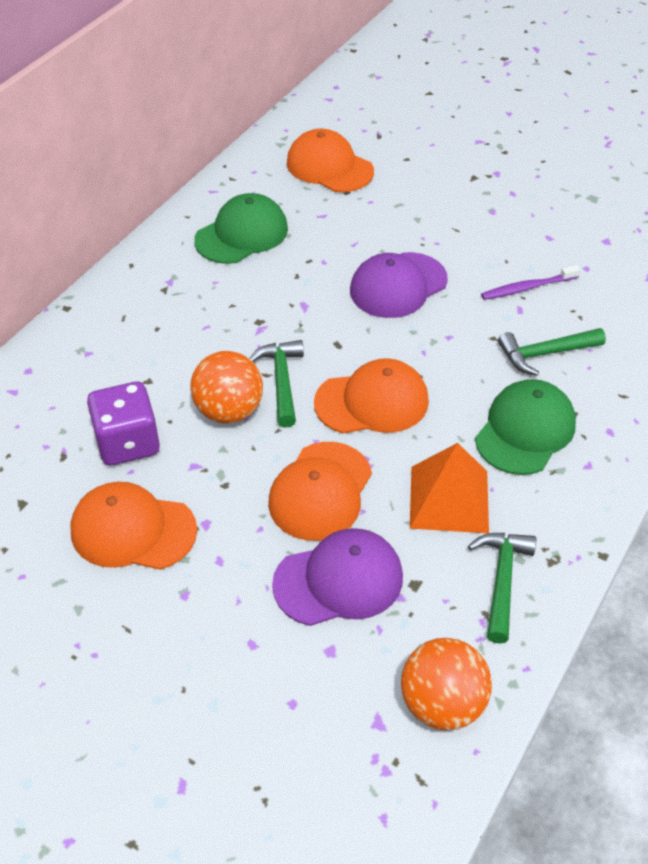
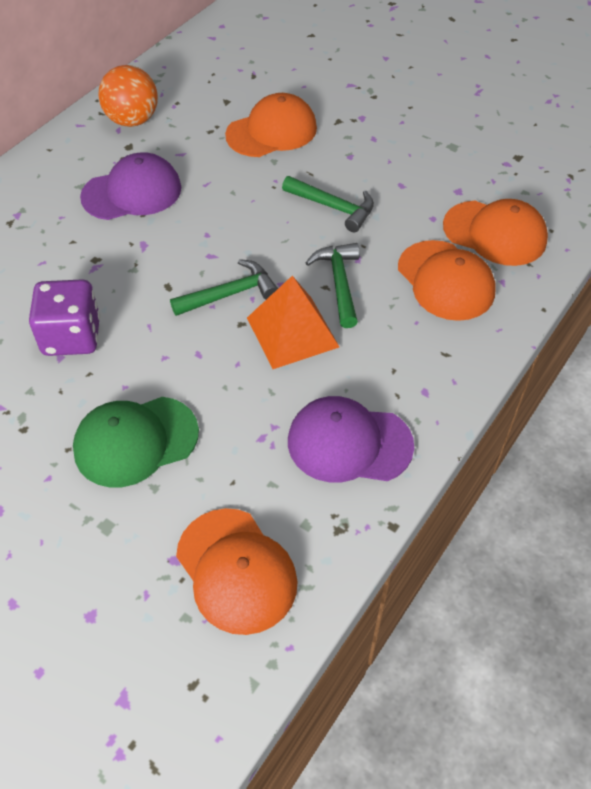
green cap: 2 -> 1
orange ball: 2 -> 1
purple toothbrush: 1 -> 0

